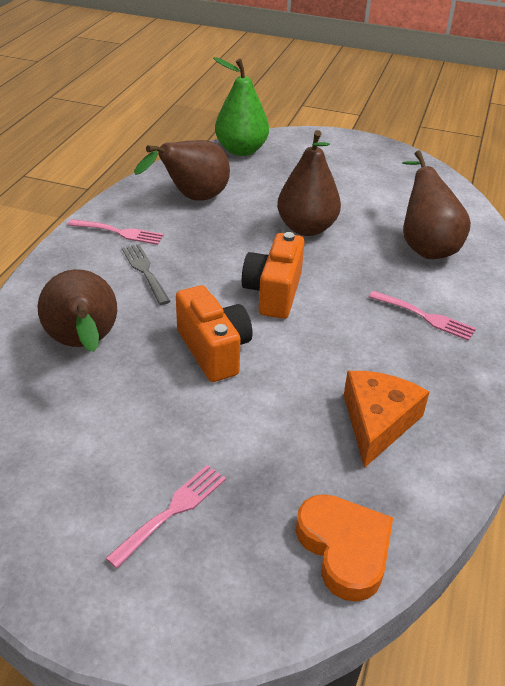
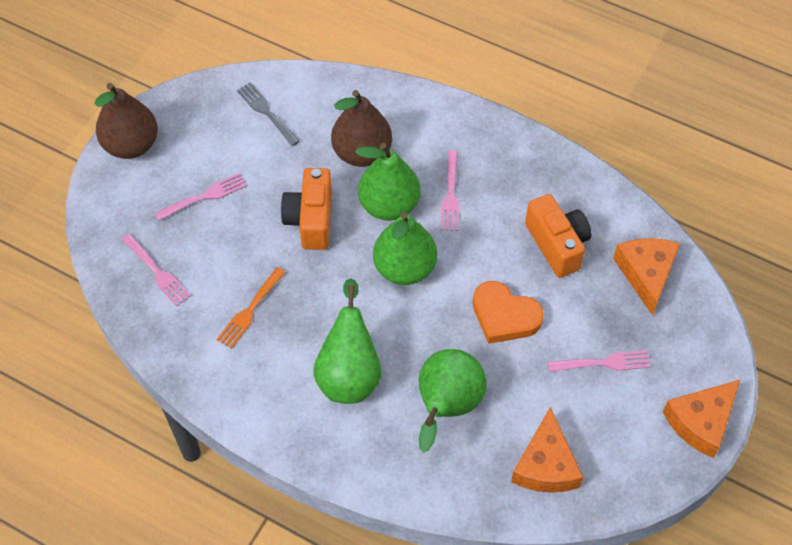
brown pear: 4 -> 2
green pear: 1 -> 4
orange cheese: 1 -> 3
orange fork: 0 -> 1
pink fork: 3 -> 4

